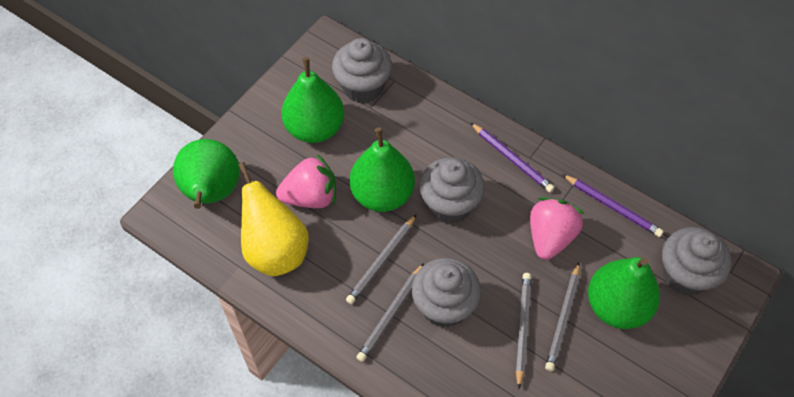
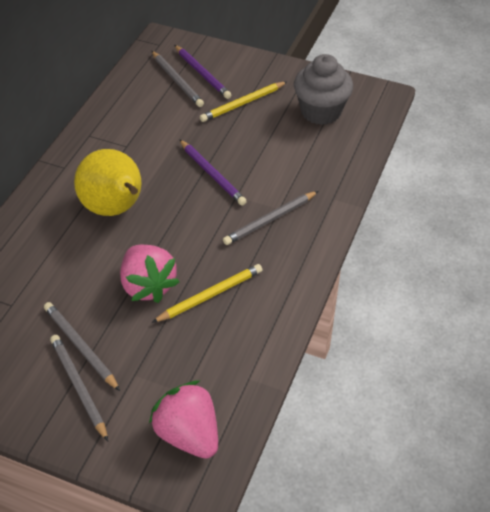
green pear: 4 -> 0
grey cupcake: 4 -> 1
yellow pencil: 0 -> 2

